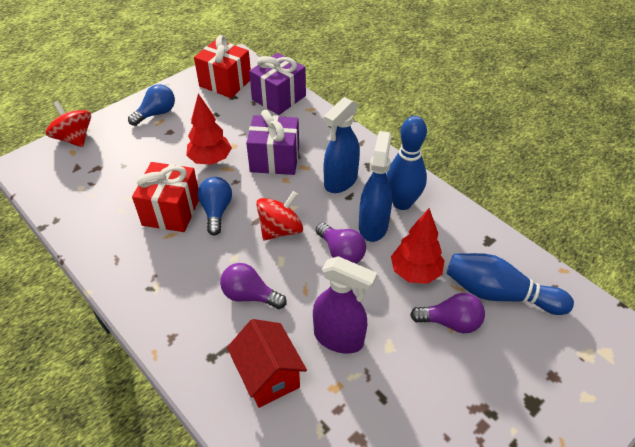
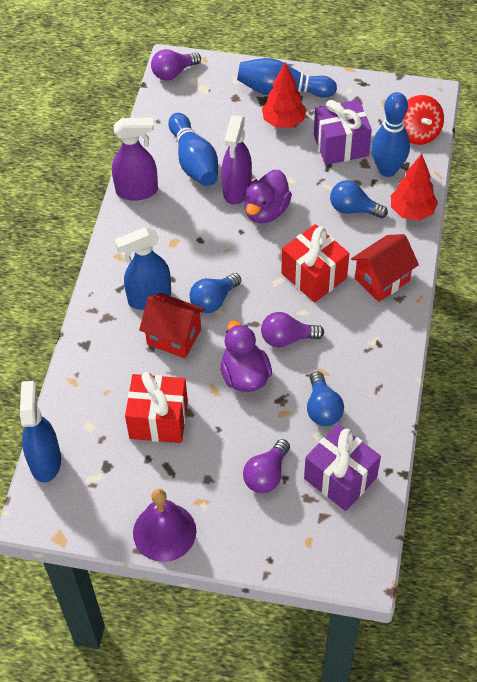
blue bowling pin: 2 -> 3
blue light bulb: 2 -> 3
purple bell: 0 -> 1
purple duck: 0 -> 2
purple spray bottle: 1 -> 2
red house: 1 -> 2
red spinning top: 2 -> 1

